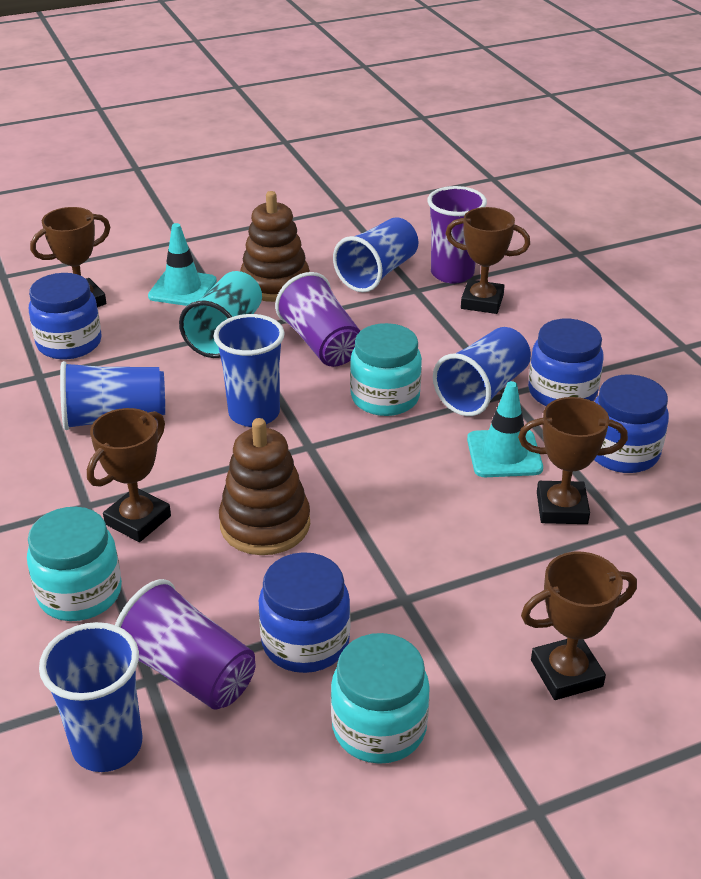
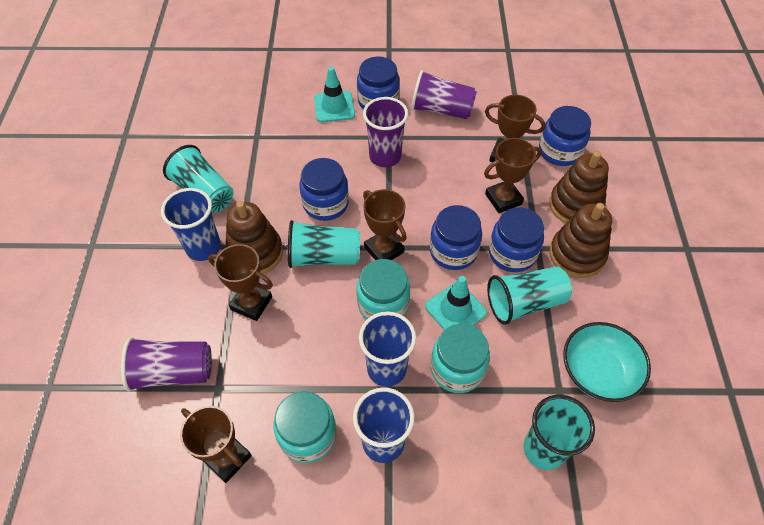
blue cup: 5 -> 3
blue jar: 4 -> 5
brown stacking toy: 2 -> 3
turquoise bowl: 0 -> 1
turquoise cup: 1 -> 4

